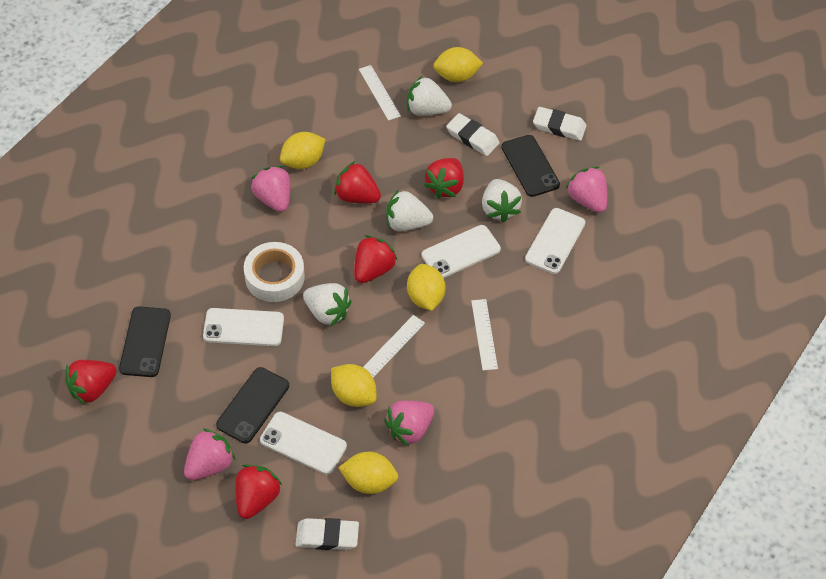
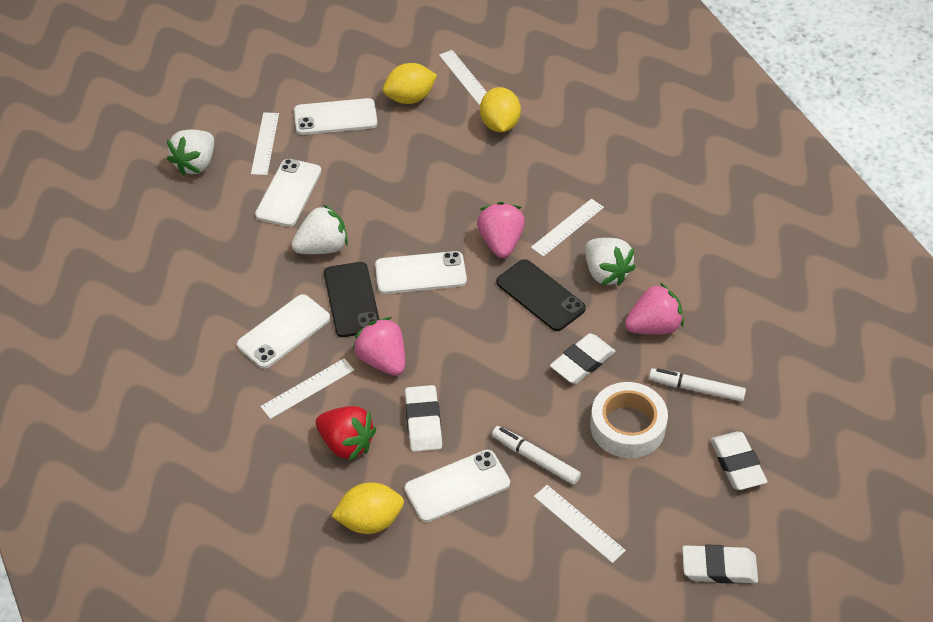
black phone: 3 -> 2
pink strawberry: 4 -> 3
red strawberry: 5 -> 1
white eraser: 3 -> 4
white marker: 0 -> 2
white phone: 4 -> 5
white ruler: 3 -> 5
white strawberry: 4 -> 3
yellow lemon: 5 -> 3

